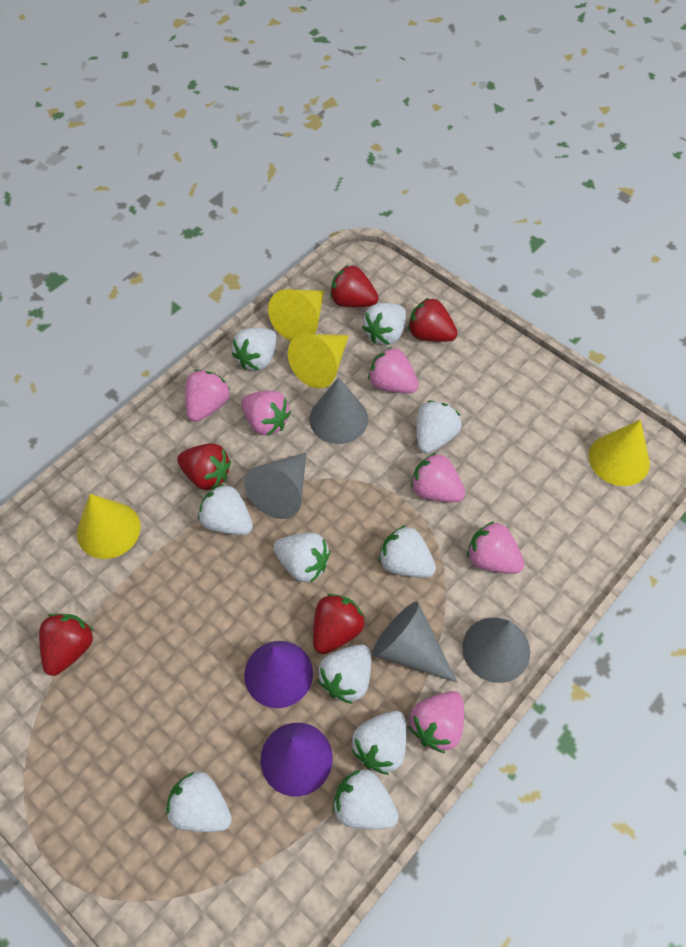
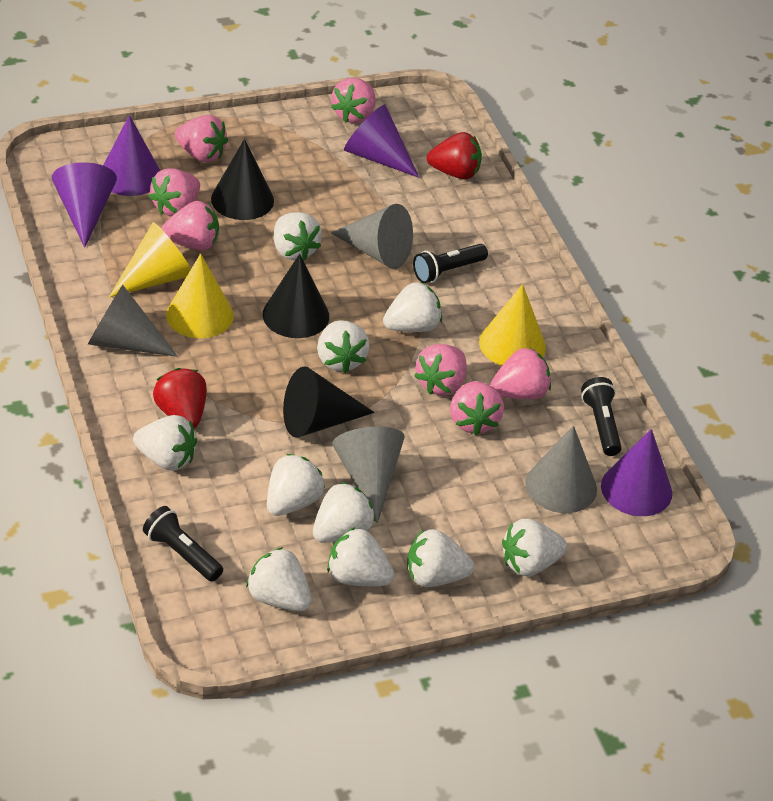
black cone: 0 -> 3
black flashlight: 0 -> 3
pink strawberry: 6 -> 7
purple cone: 2 -> 4
red strawberry: 5 -> 2
yellow cone: 4 -> 3

